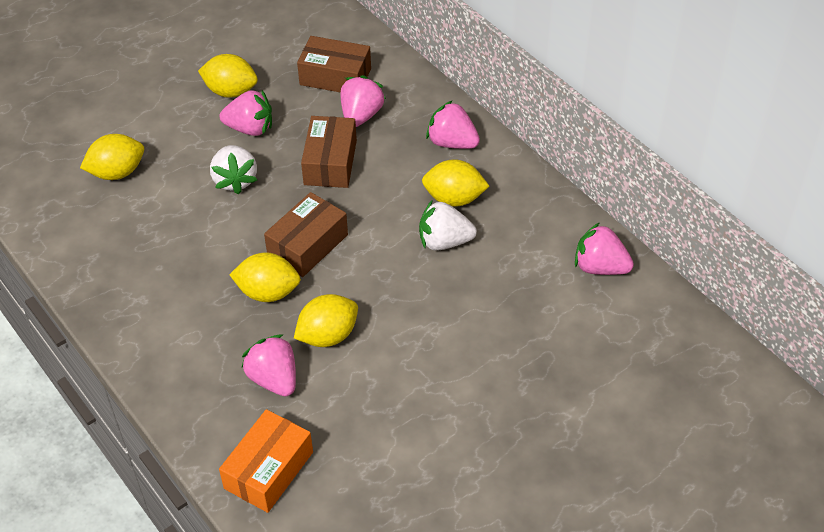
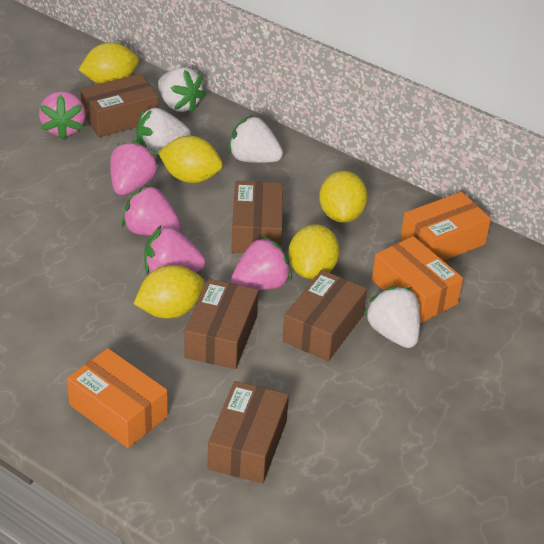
brown box: 3 -> 5
orange box: 1 -> 3
white strawberry: 2 -> 4

